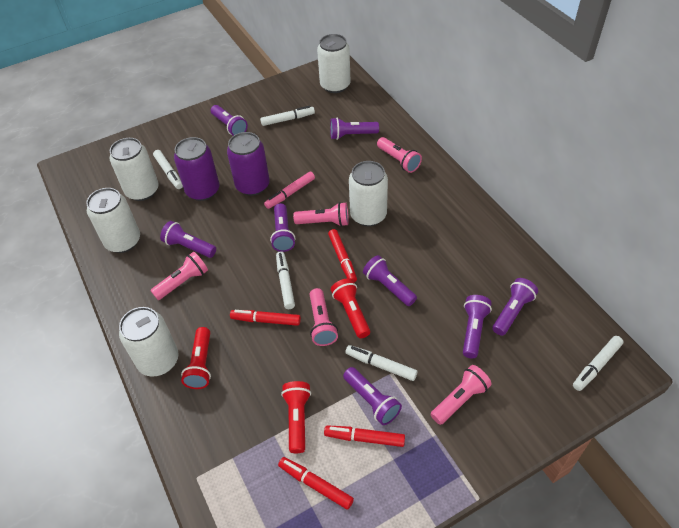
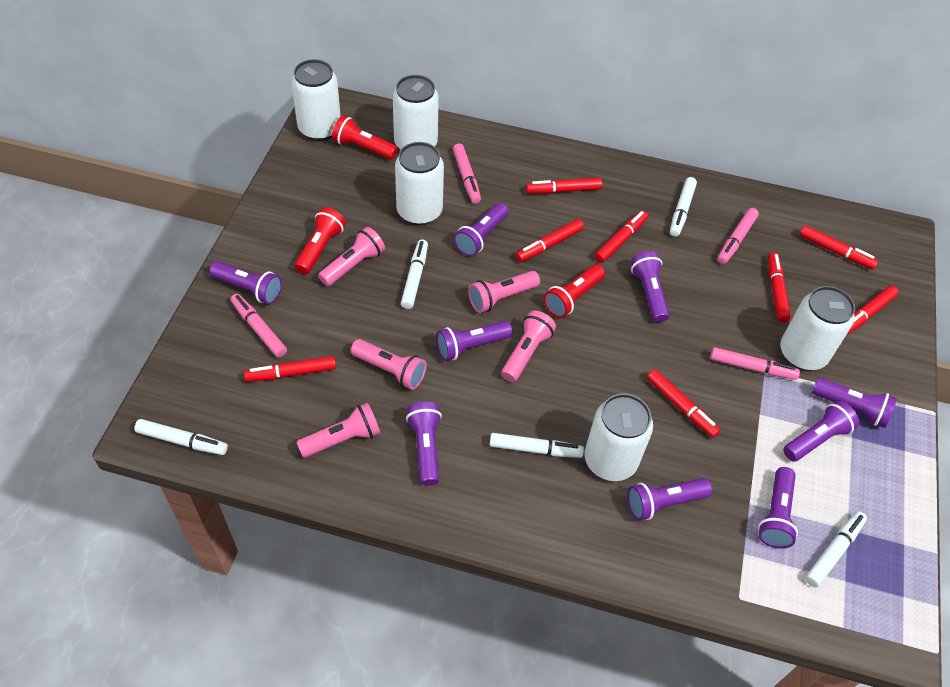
pink marker: 1 -> 4
purple can: 2 -> 0
purple flashlight: 8 -> 9
red marker: 4 -> 8

